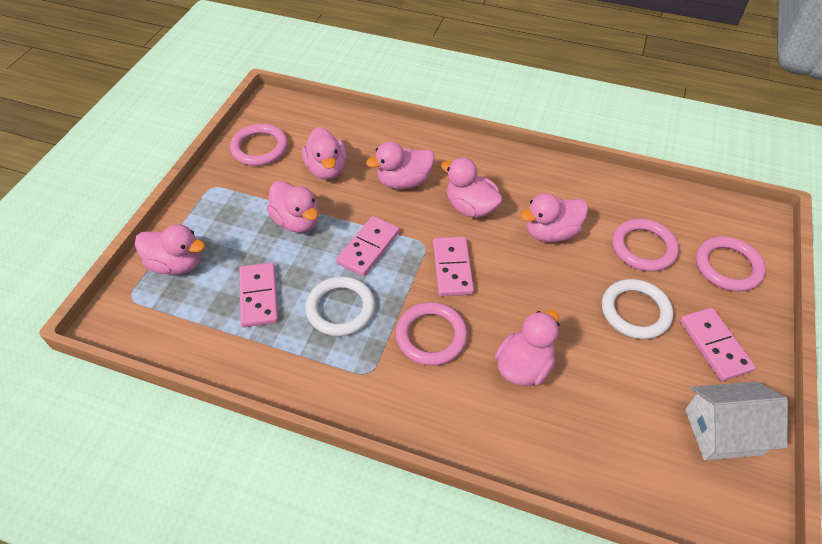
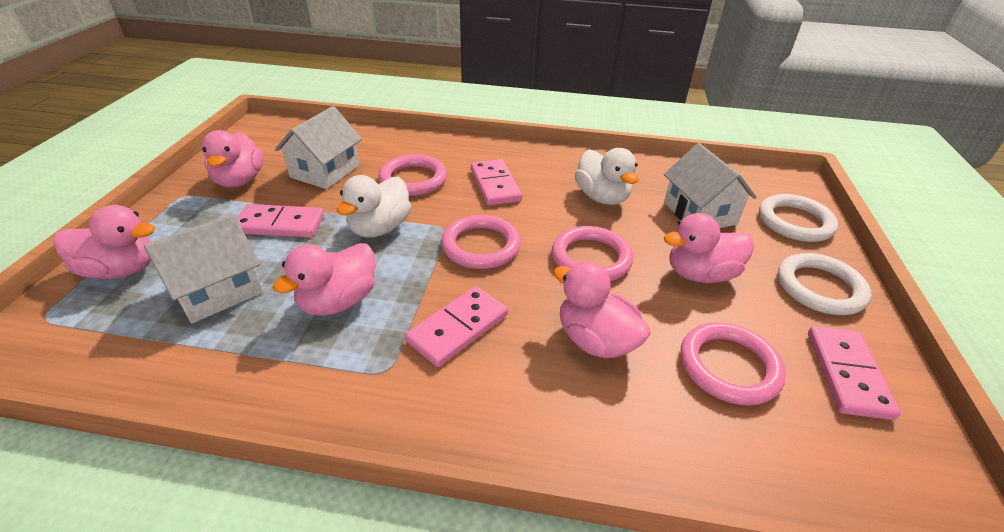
pink duck: 7 -> 5
white duck: 0 -> 2
white house: 1 -> 3

